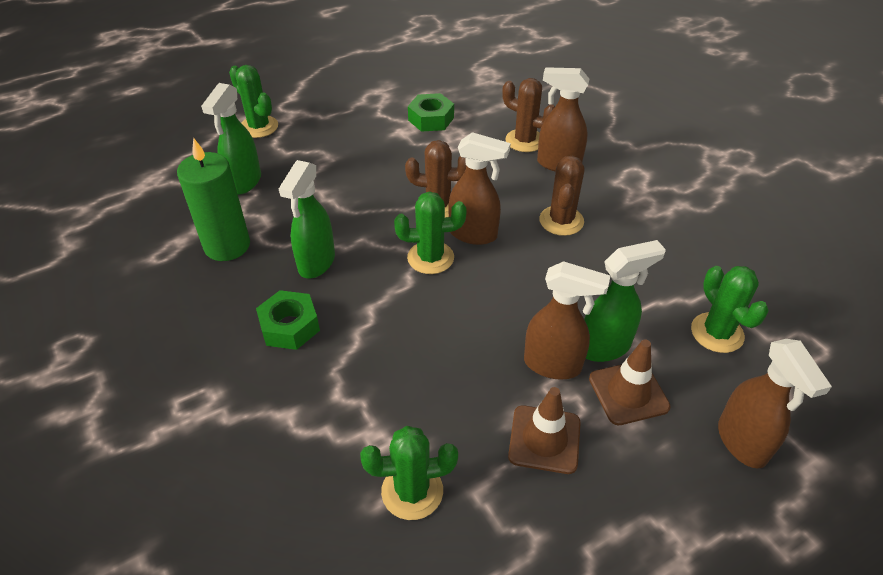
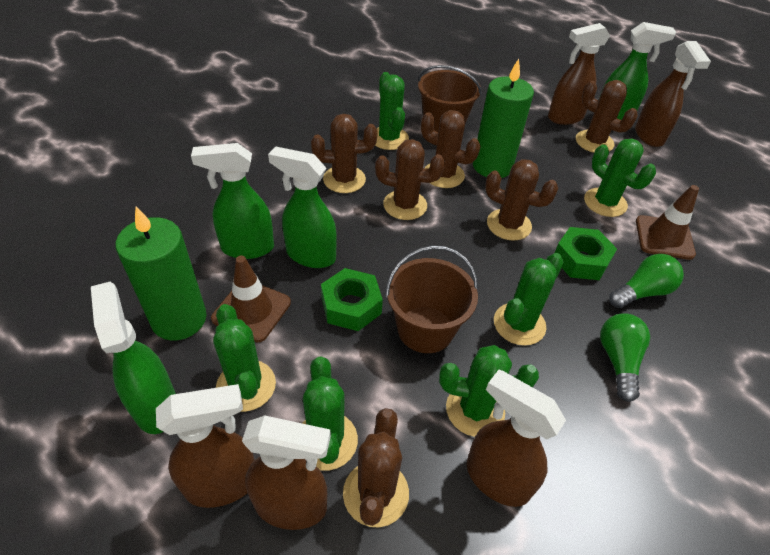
brown bucket: 0 -> 2
brown cactus: 3 -> 6
brown spray bottle: 4 -> 5
green cactus: 4 -> 6
green candle: 1 -> 2
green light bulb: 0 -> 2
green spray bottle: 3 -> 4

